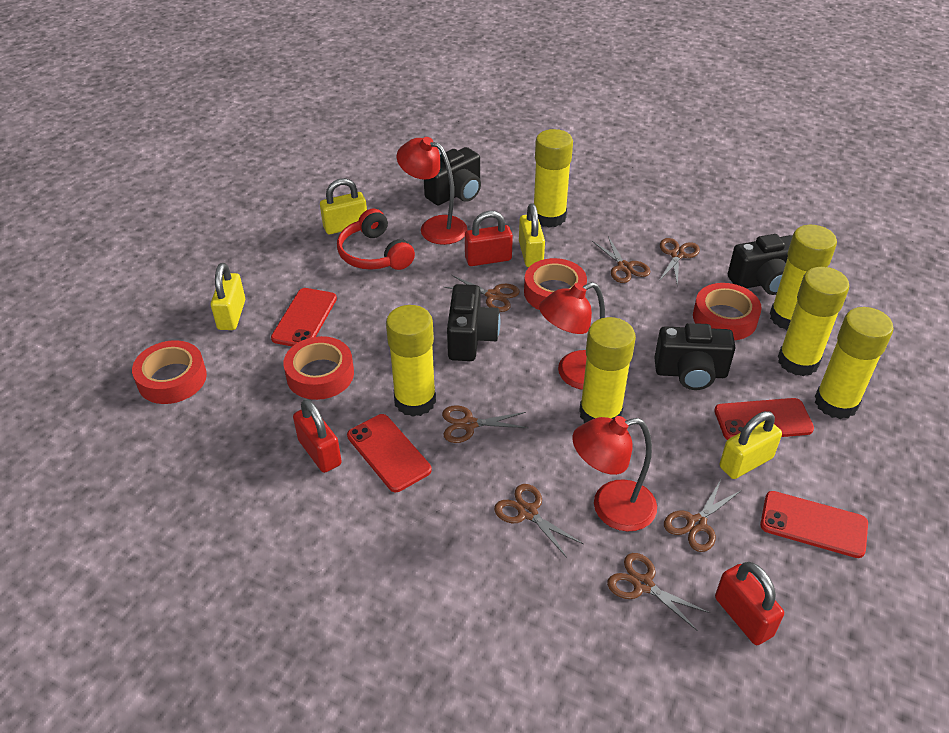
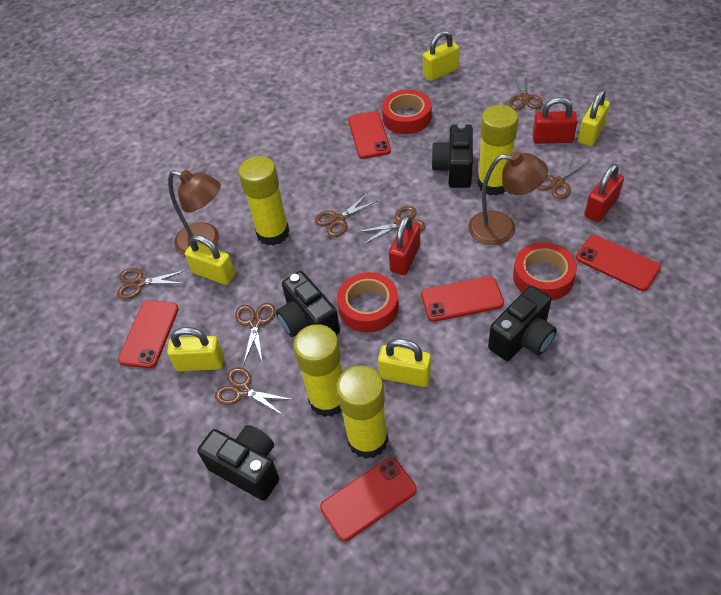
brown lamp: 0 -> 2
red headphones: 1 -> 0
red lamp: 3 -> 0
red phone: 4 -> 5
red tape: 4 -> 3
yellow glue stick: 6 -> 4
yellow padlock: 4 -> 5

